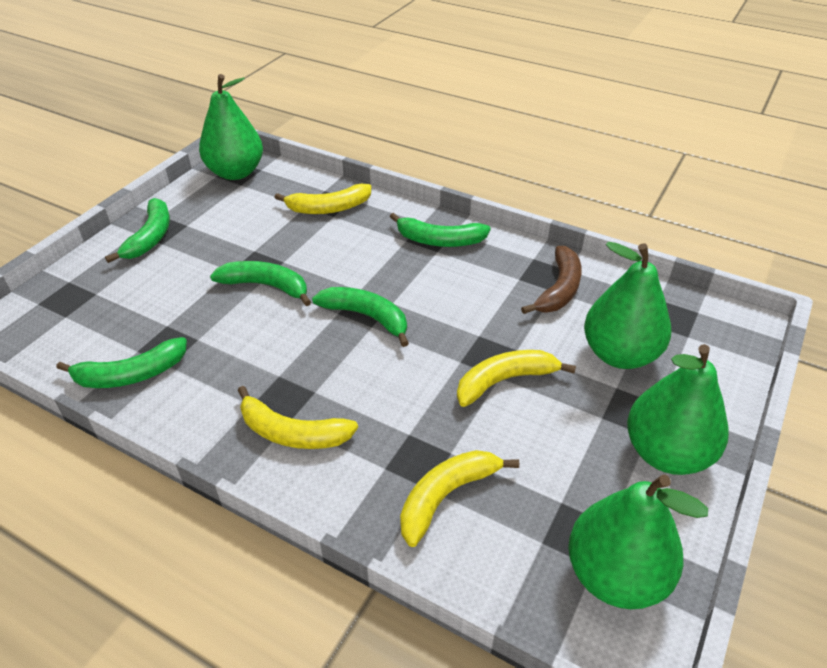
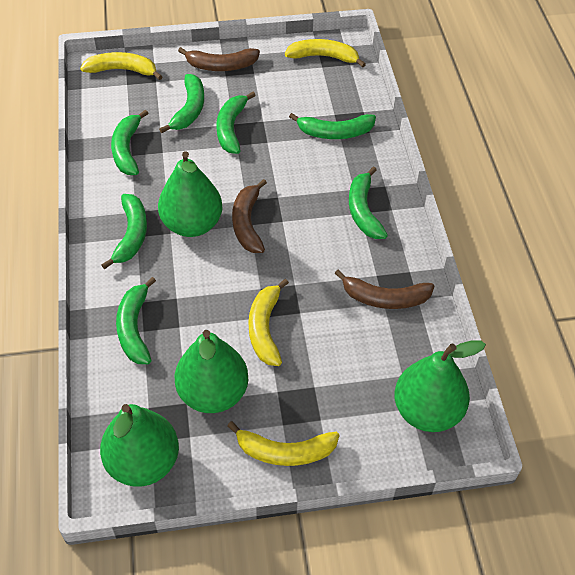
brown banana: 1 -> 3
green banana: 5 -> 7

